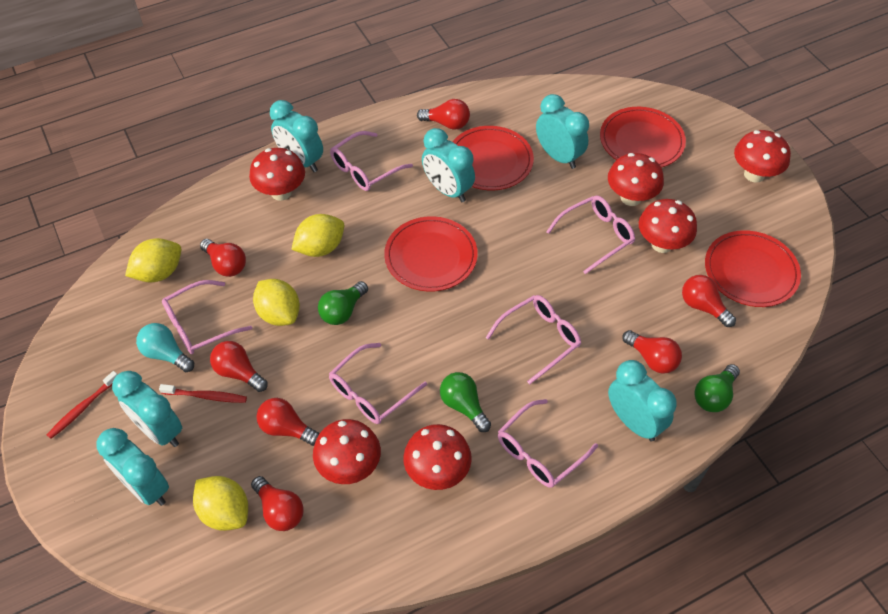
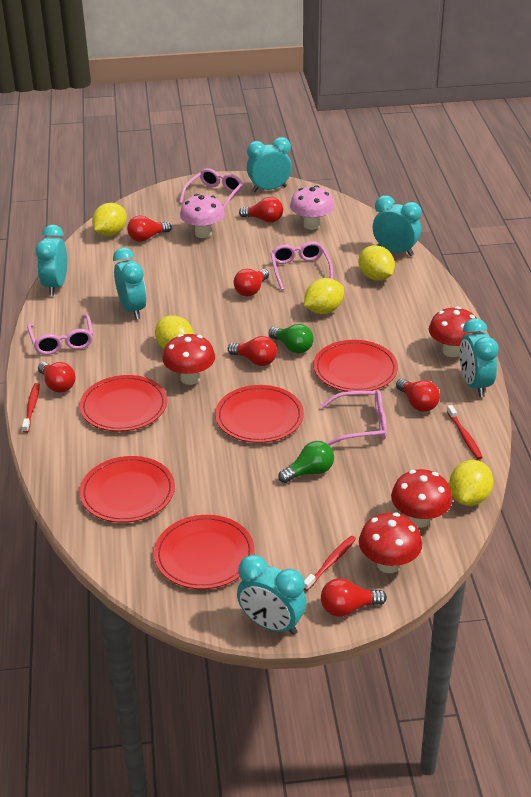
green light bulb: 3 -> 2
pink glasses: 6 -> 4
pink mushroom: 0 -> 2
red mushroom: 6 -> 4
red plate: 4 -> 5
red toothbrush: 2 -> 3
turquoise light bulb: 1 -> 0
yellow lemon: 4 -> 5

